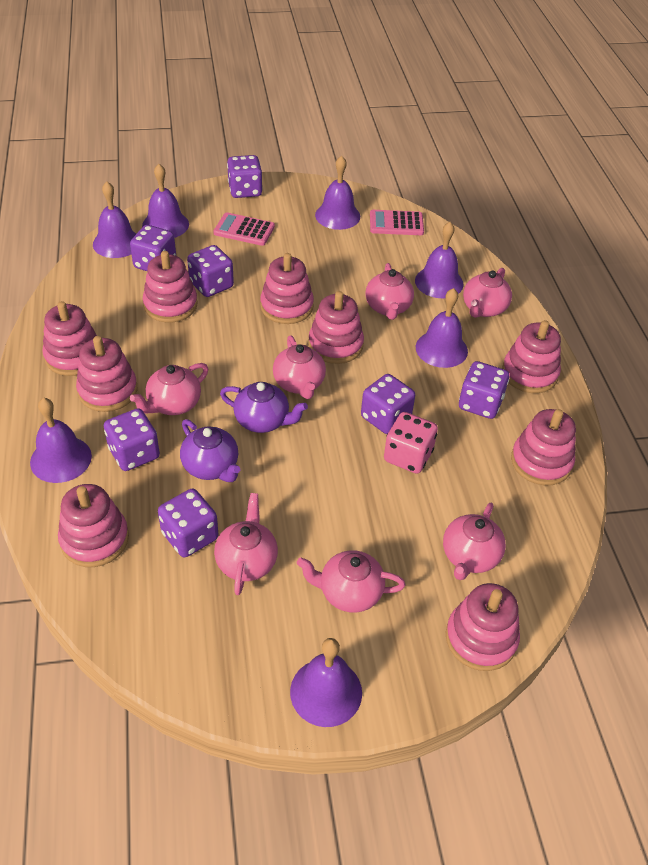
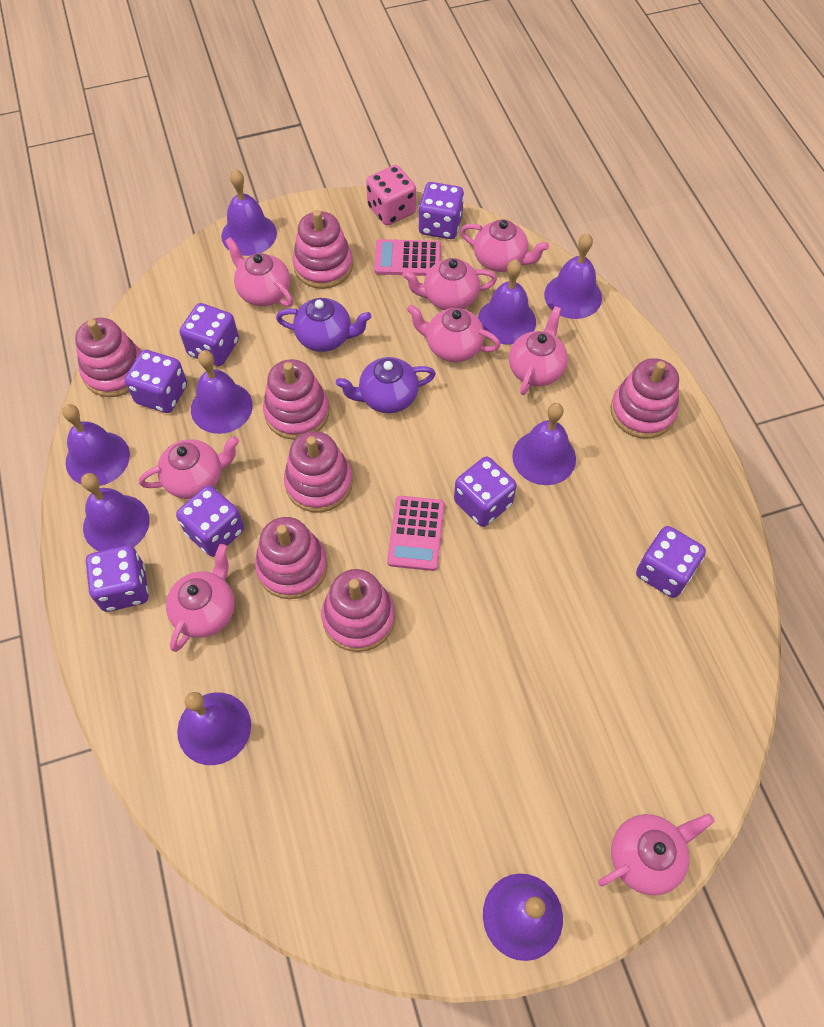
pink stacking toy: 9 -> 7
pink teapot: 7 -> 8
purple bell: 7 -> 9

